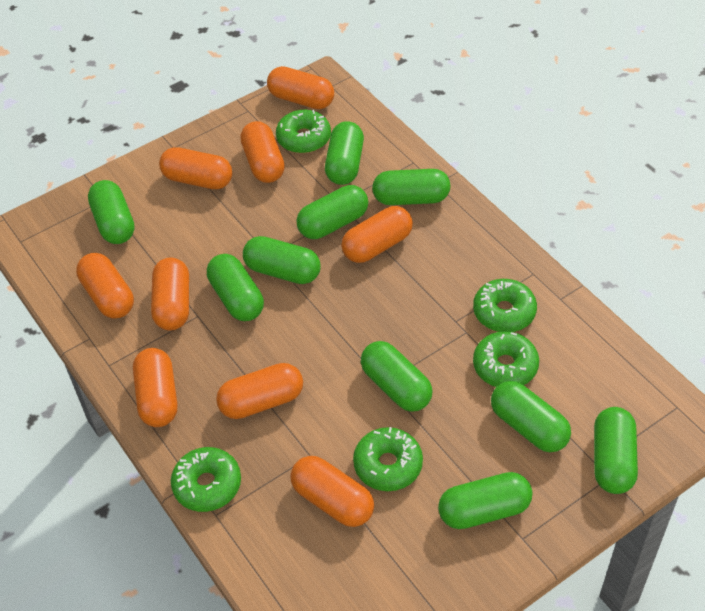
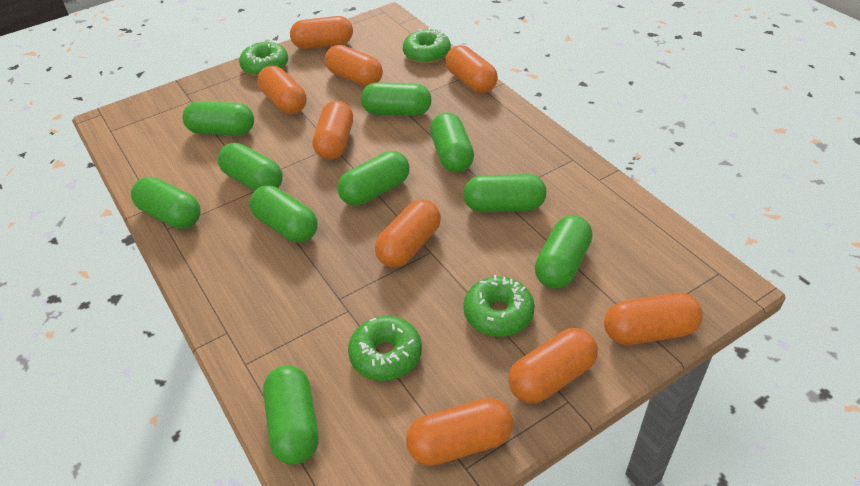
green donut: 5 -> 4

